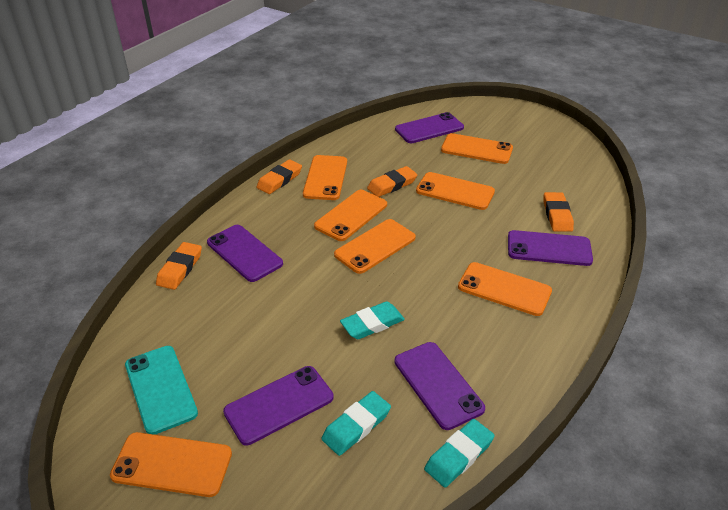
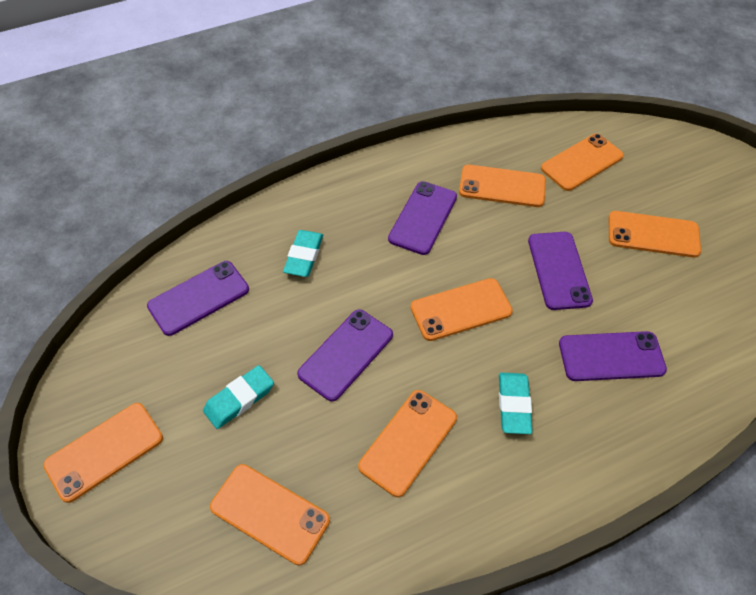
orange eraser: 4 -> 0
turquoise phone: 1 -> 0

